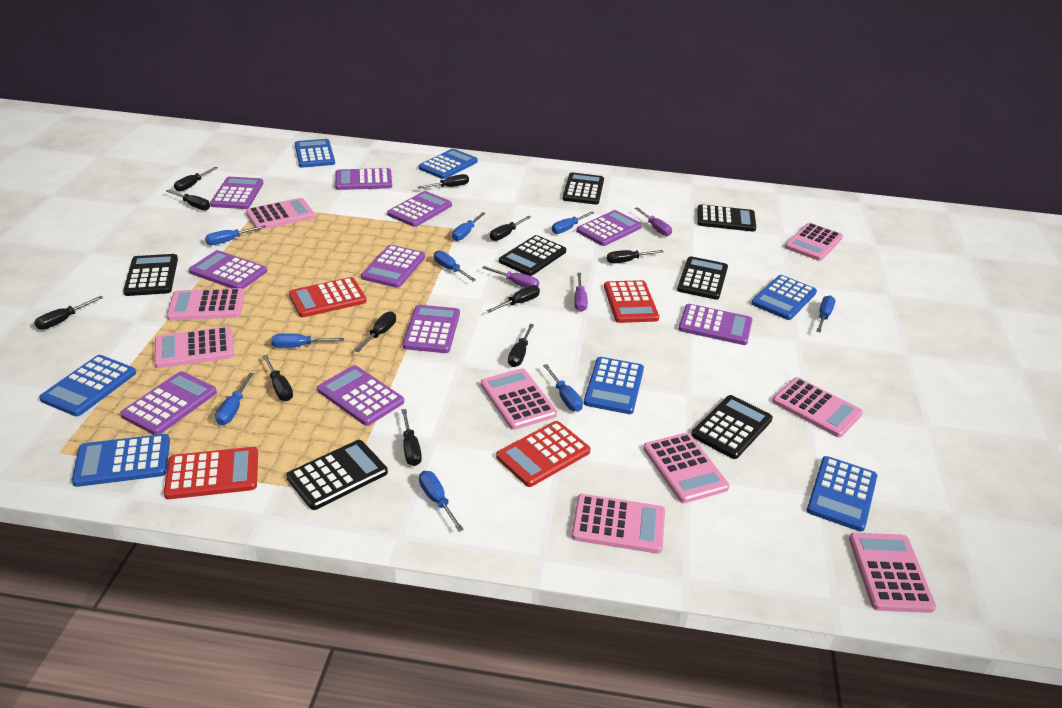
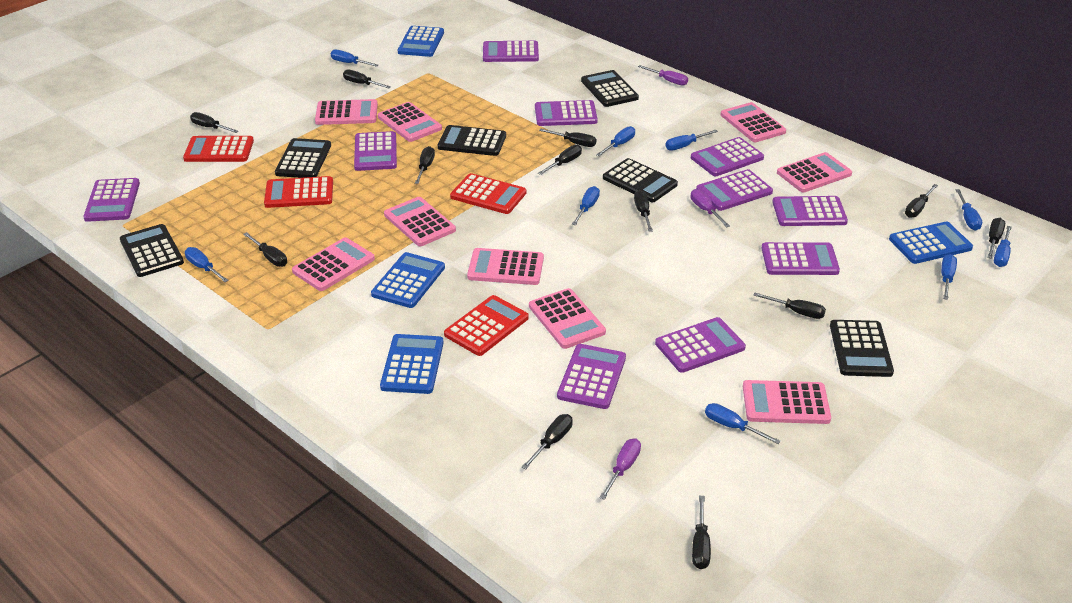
black calculator: 7 -> 6
black screwdriver: 11 -> 12
blue calculator: 7 -> 4

